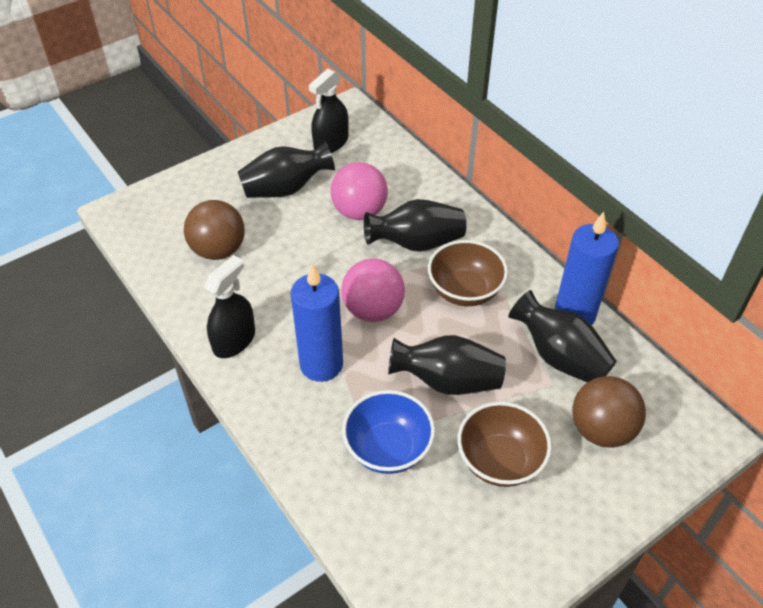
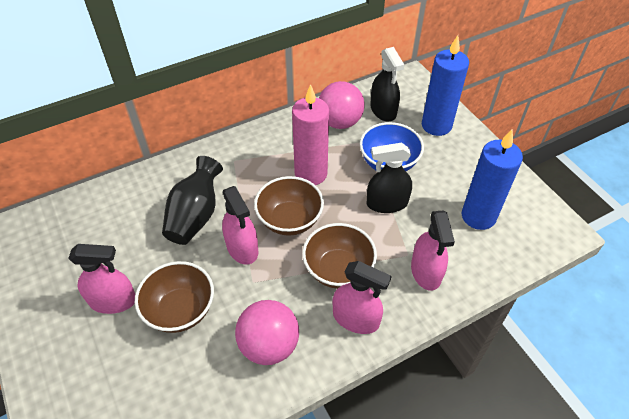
black vase: 4 -> 1
brown ball: 2 -> 0
brown bowl: 2 -> 3
pink candle: 0 -> 1
pink spray bottle: 0 -> 4

